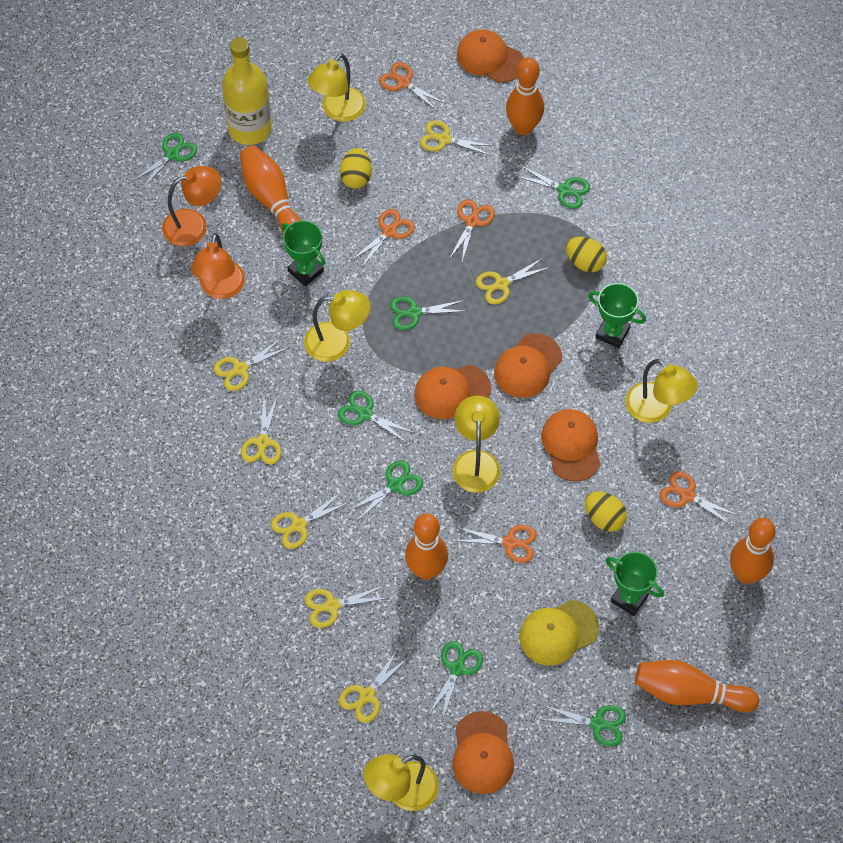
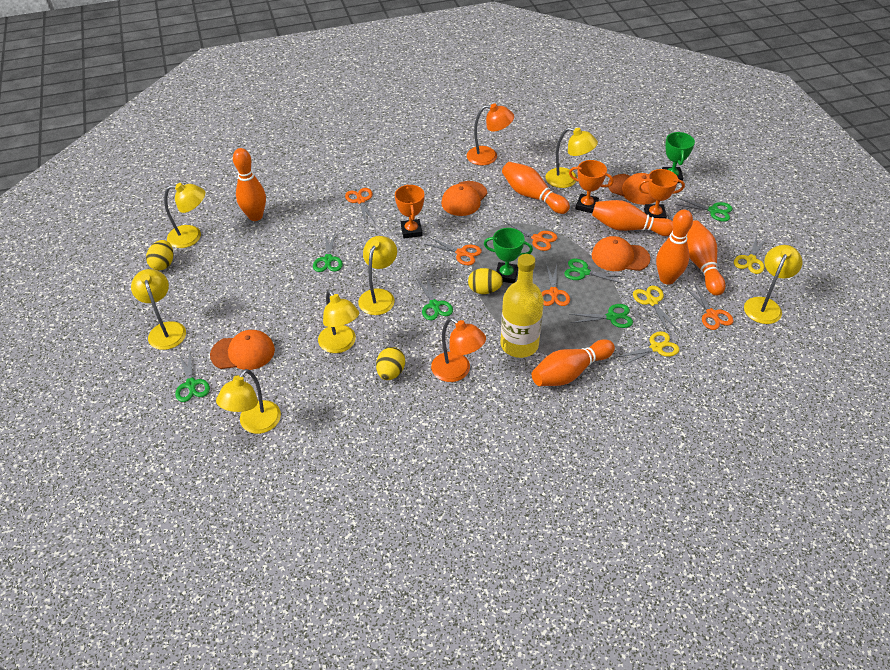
green scissors: 7 -> 6
green trophy: 3 -> 2
orange bowling pin: 5 -> 6
orange cap: 5 -> 4
orange trophy: 0 -> 3
yellow cap: 1 -> 0
yellow lamp: 5 -> 7
yellow scissors: 7 -> 3

